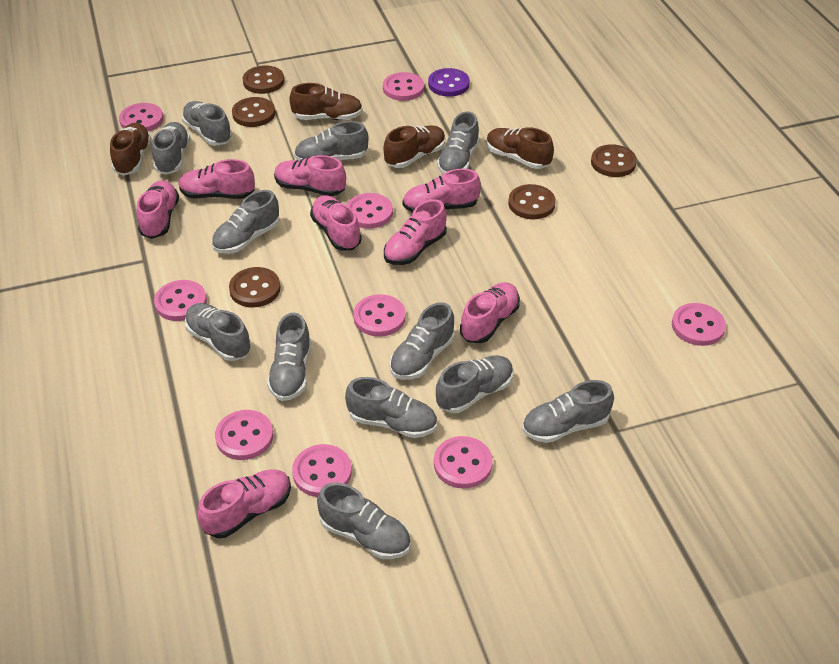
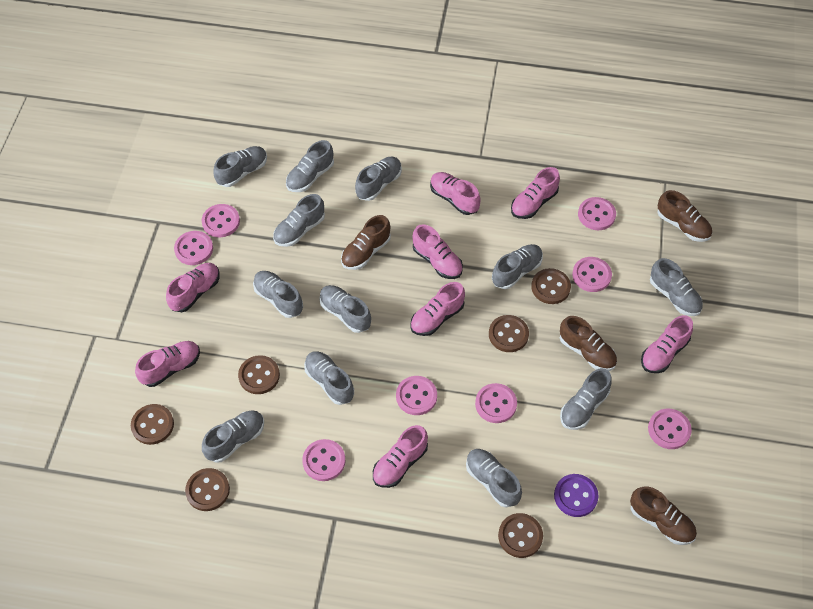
brown button: 5 -> 6
pink button: 9 -> 8

